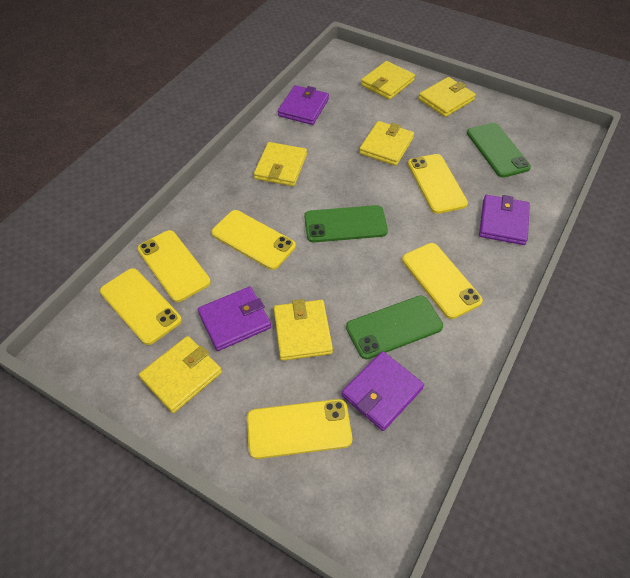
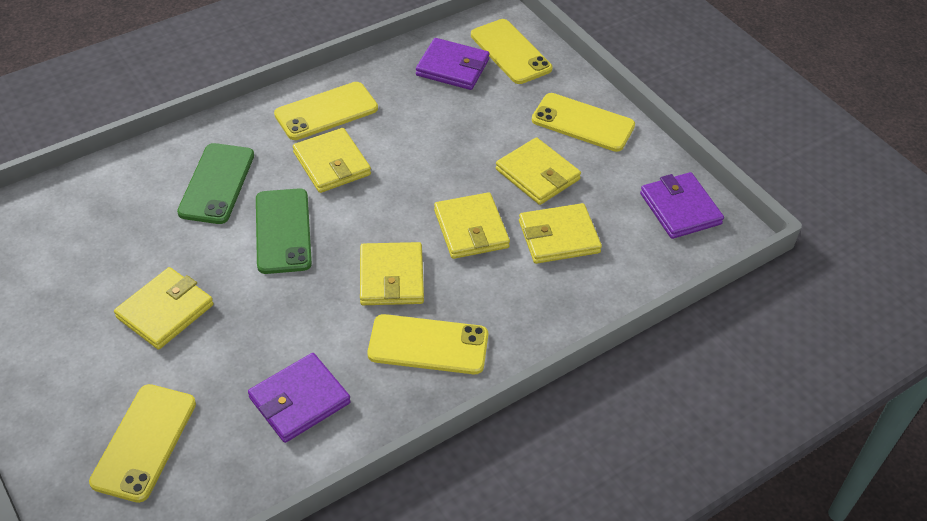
green phone: 3 -> 2
purple wallet: 4 -> 3
yellow phone: 6 -> 5

